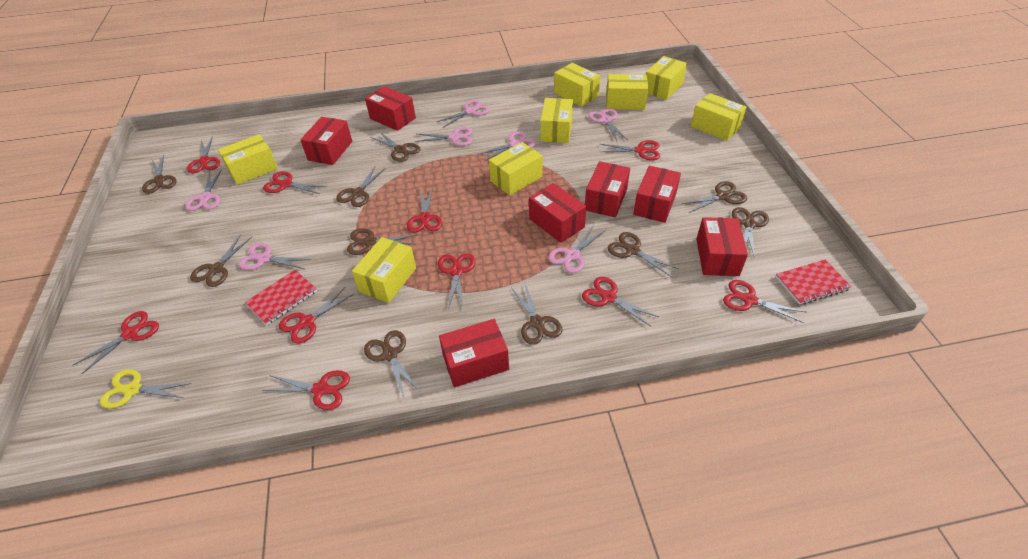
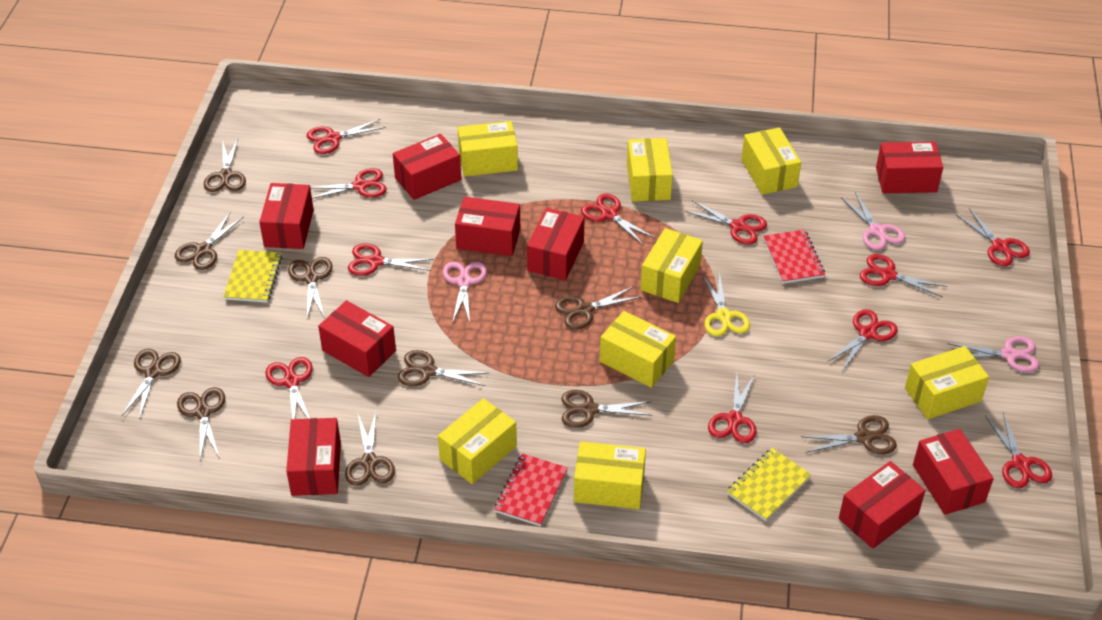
pink scissors: 7 -> 3
red box: 7 -> 9
red scissors: 10 -> 11
yellow notebook: 0 -> 2

